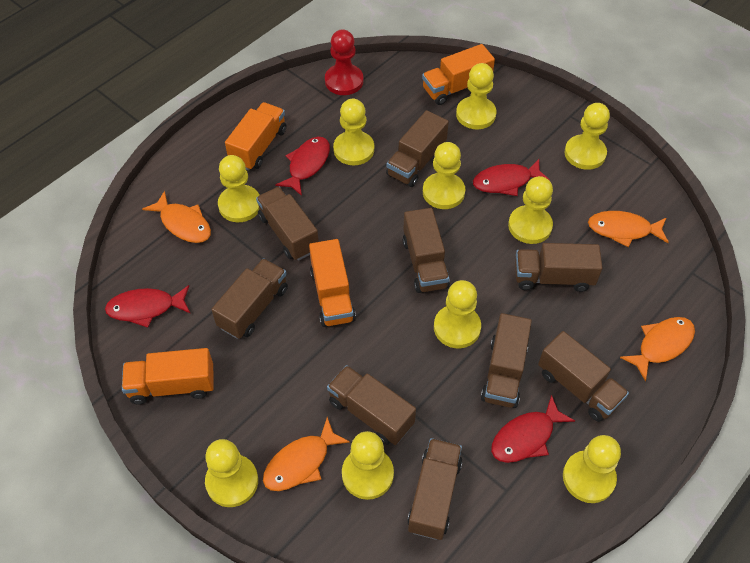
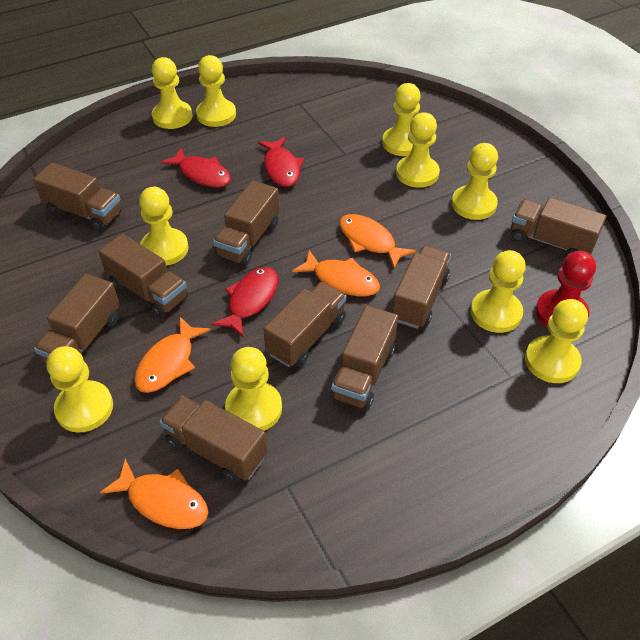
orange truck: 4 -> 0
red fish: 4 -> 3

